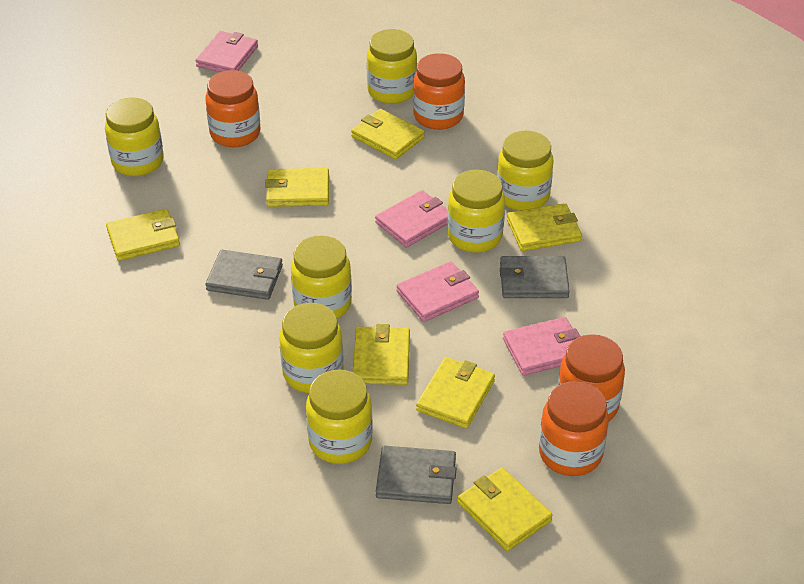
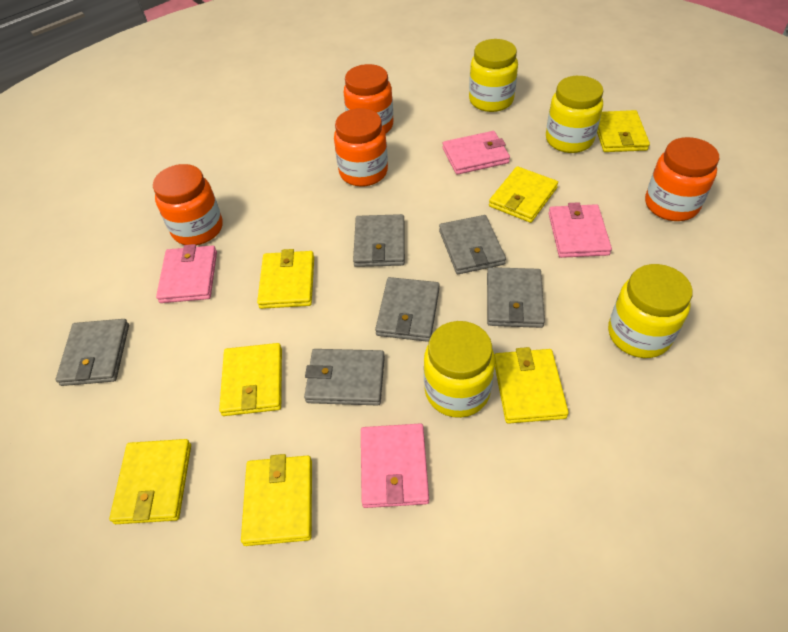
grey wallet: 3 -> 6
yellow jar: 7 -> 4

